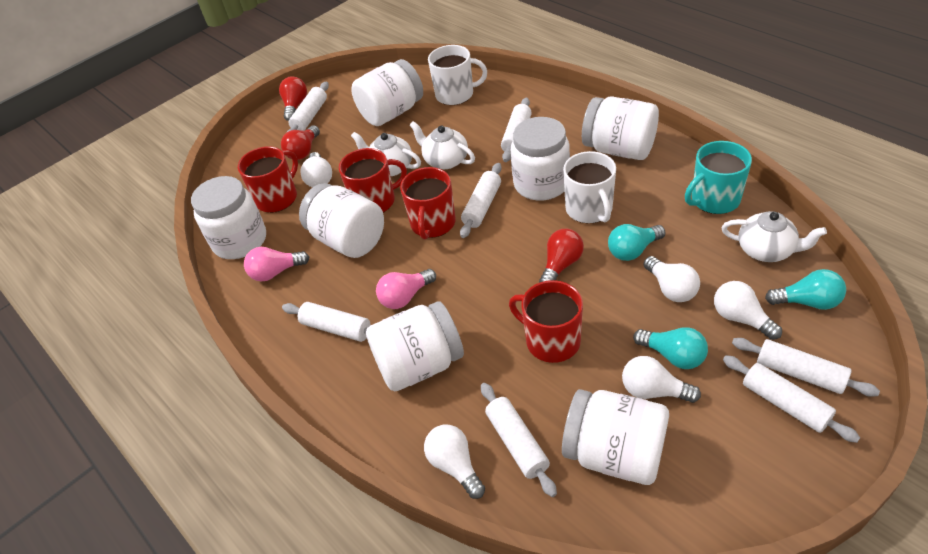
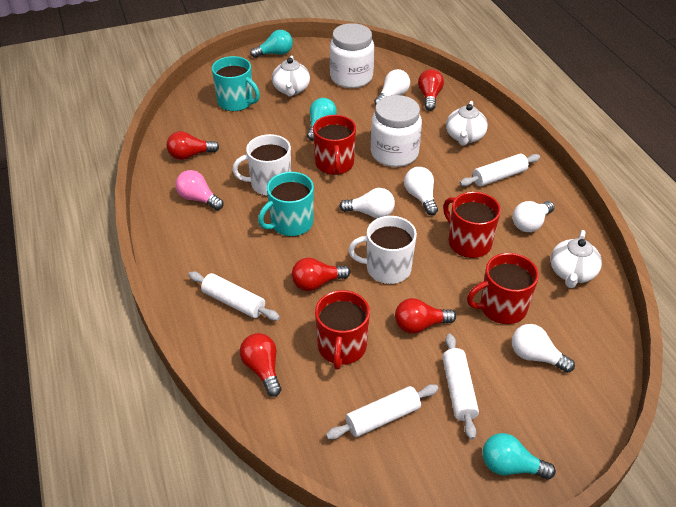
pink light bulb: 2 -> 1
red light bulb: 3 -> 5
turquoise mug: 1 -> 2
white jar: 7 -> 2
white rolling pin: 7 -> 4

